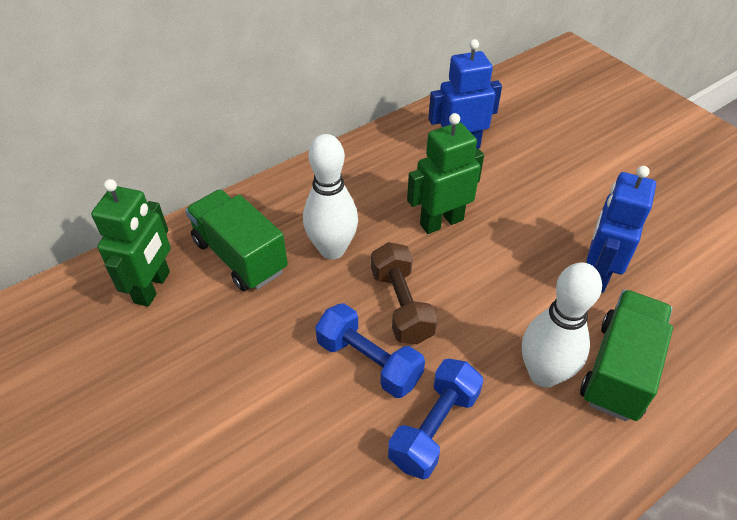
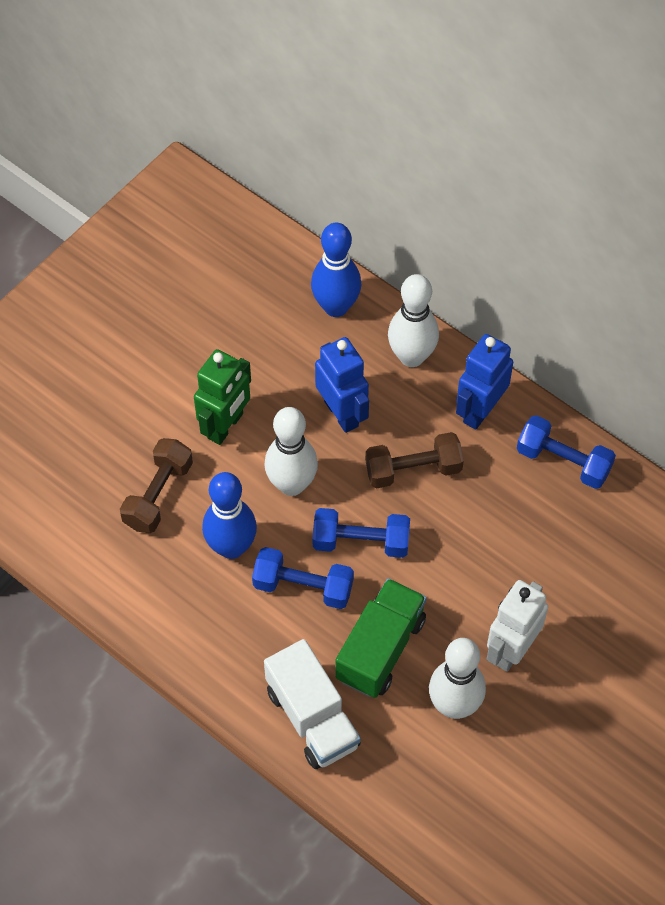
blue bowling pin: 0 -> 2
blue dumbbell: 2 -> 3
brown dumbbell: 1 -> 2
green robot: 2 -> 1
green truck: 2 -> 1
white bowling pin: 2 -> 3
white robot: 0 -> 1
white truck: 0 -> 1

